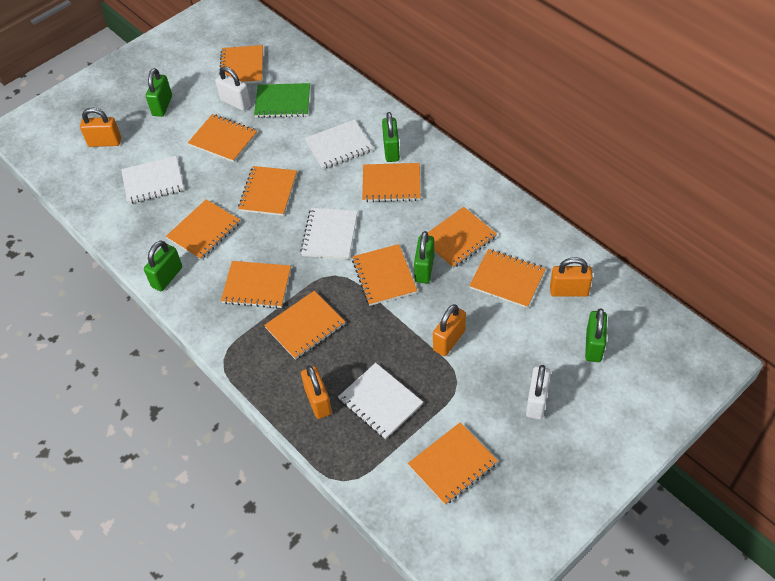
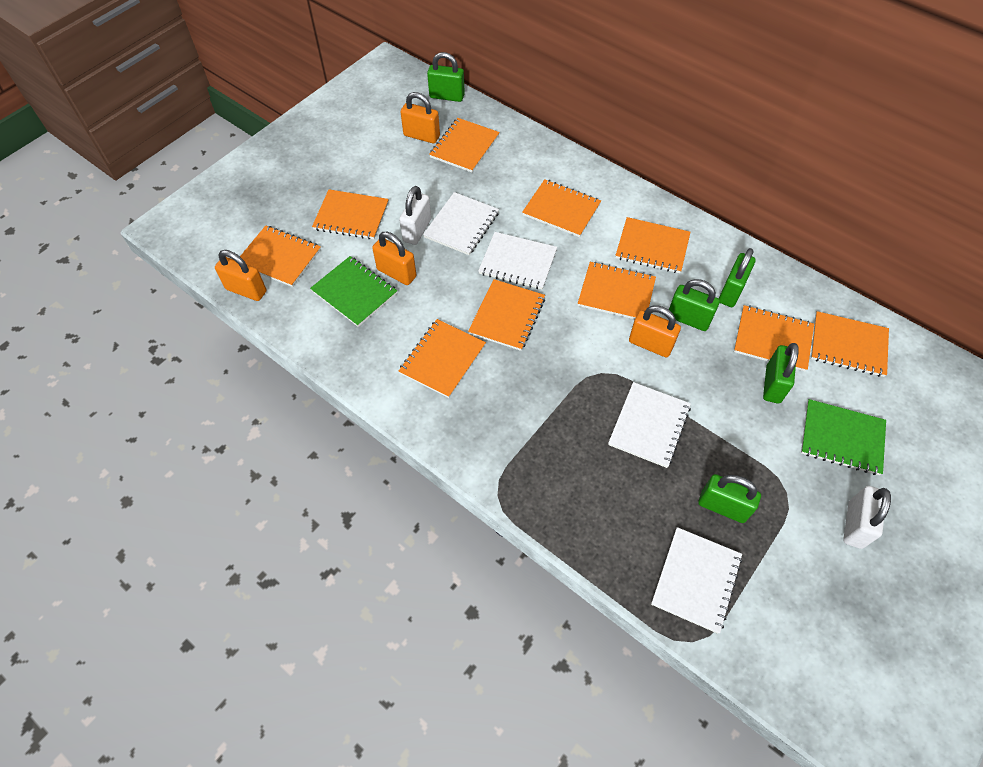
green notebook: 1 -> 2
orange notebook: 11 -> 10

